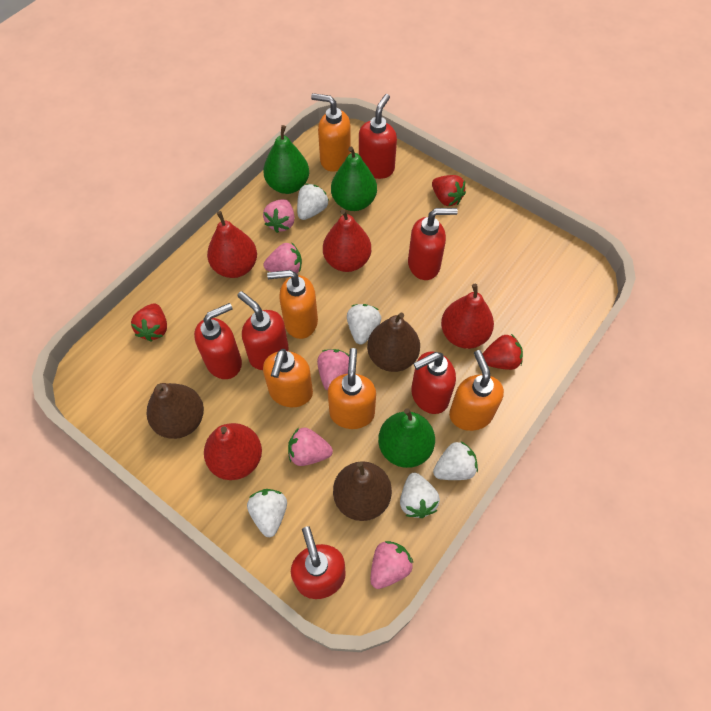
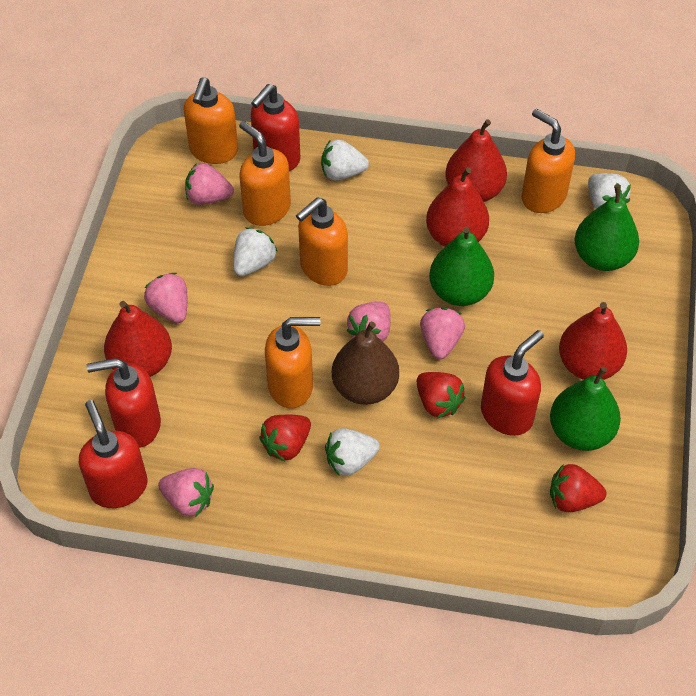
brown pear: 3 -> 1
red soap dispenser: 6 -> 4
white strawberry: 5 -> 4

